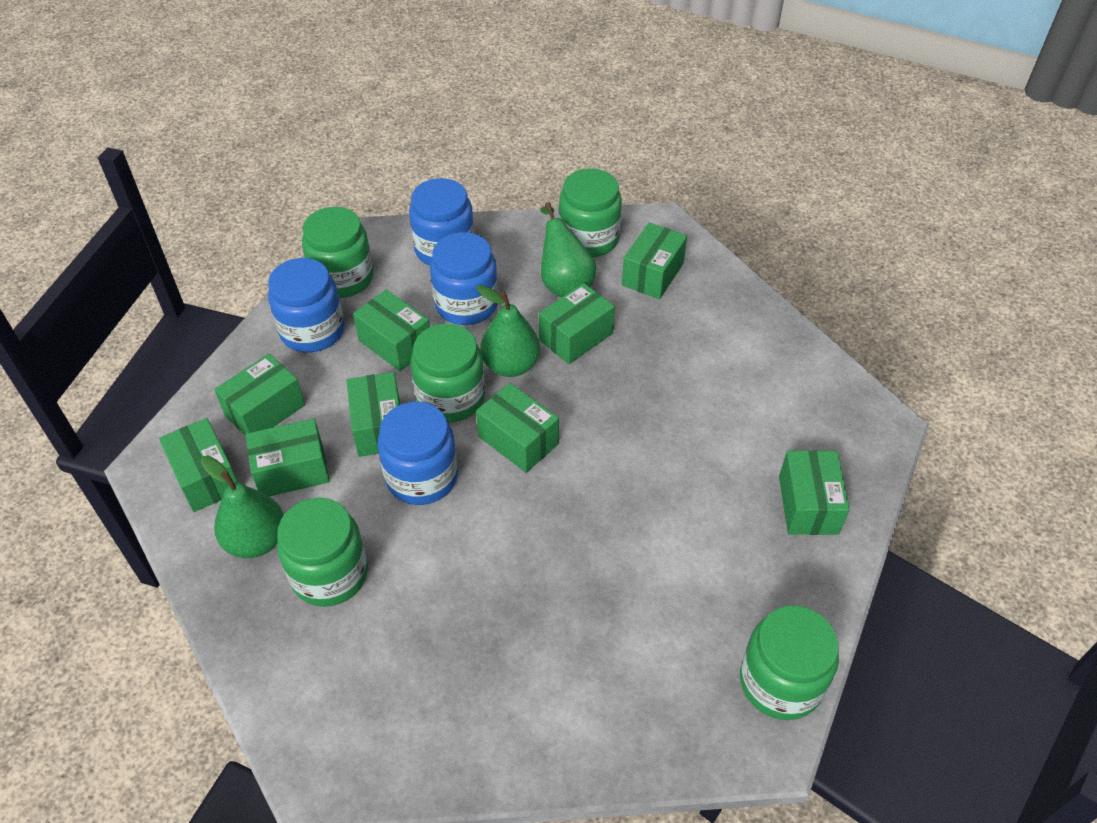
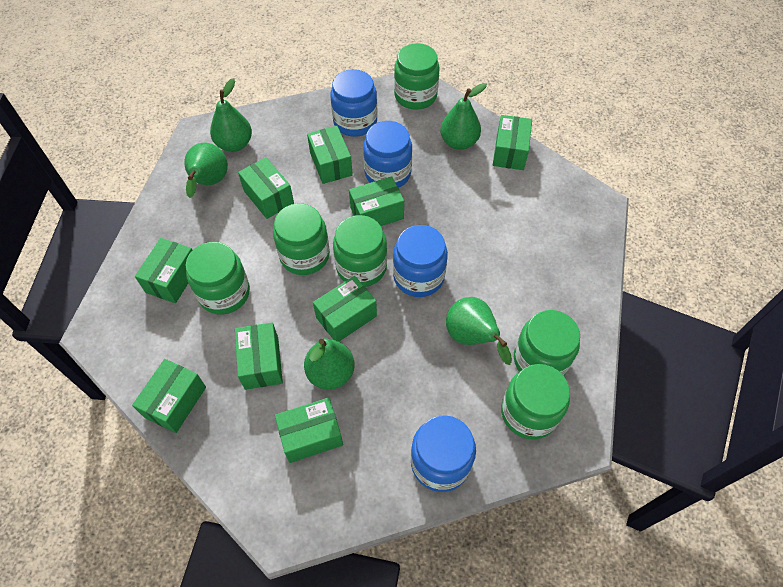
green jar: 5 -> 6
green pear: 3 -> 5

